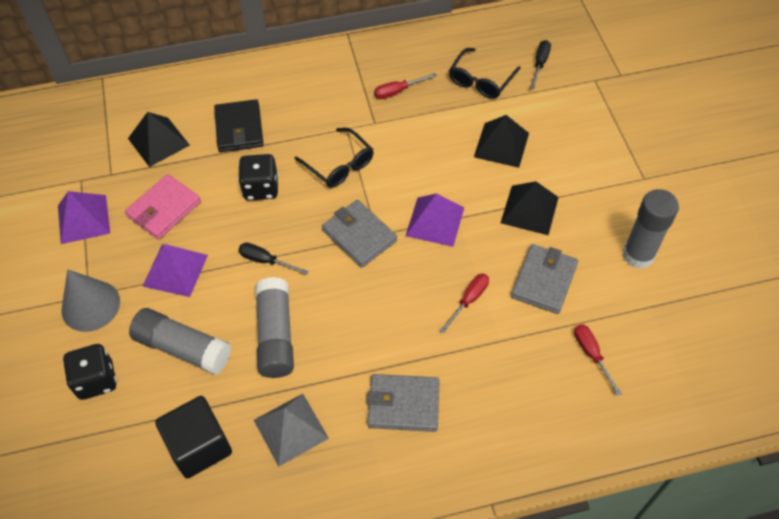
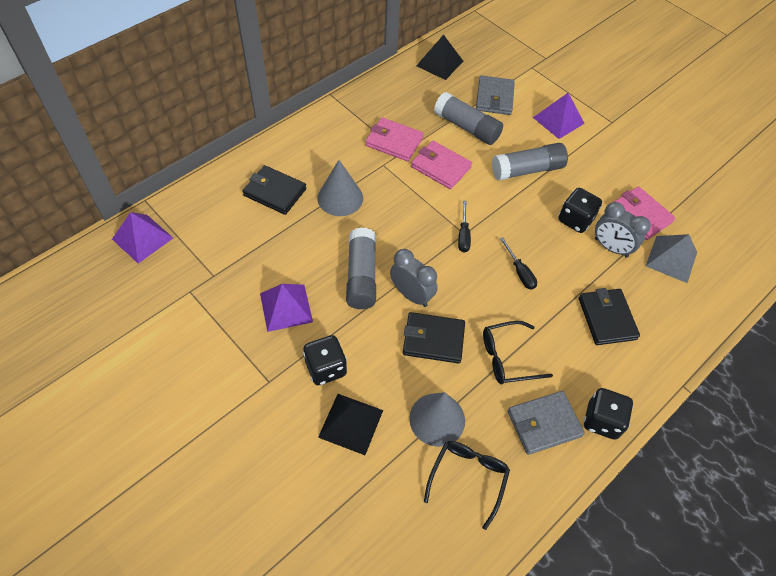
black cube: 1 -> 0
black dice: 2 -> 3
black pyramid: 3 -> 2
black wallet: 1 -> 3
grey clock: 0 -> 2
grey cone: 1 -> 2
grey wallet: 3 -> 2
pink wallet: 1 -> 3
red screwdriver: 3 -> 0

